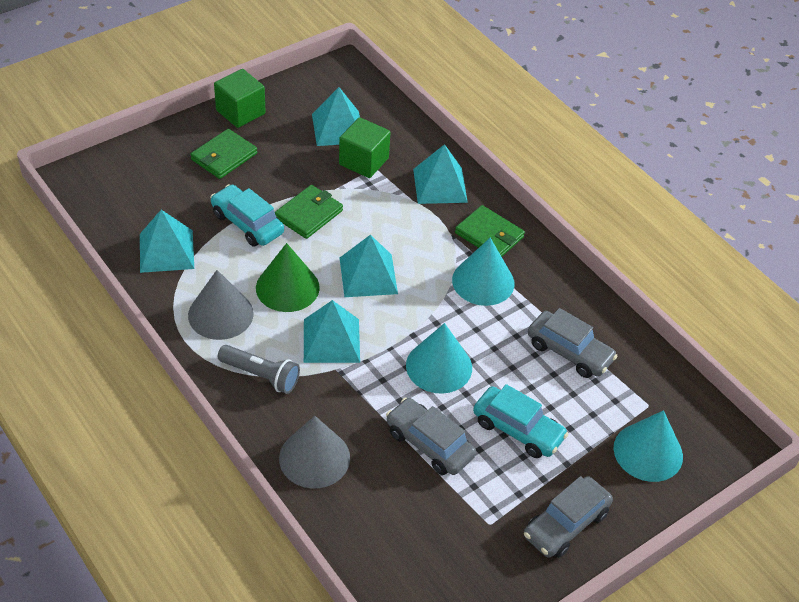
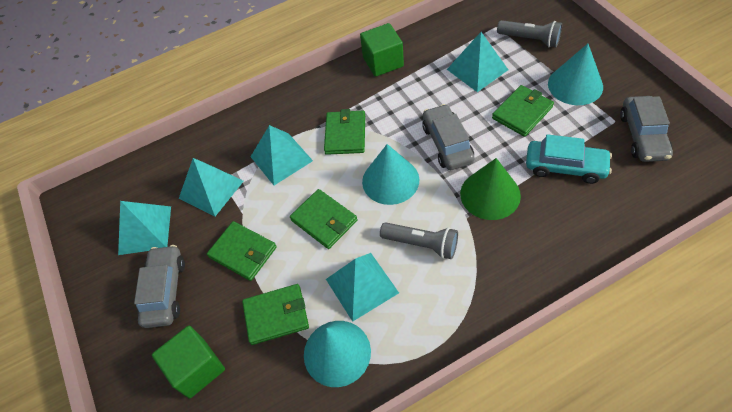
green wallet: 3 -> 5
grey cone: 2 -> 0
grey flashlight: 1 -> 2
turquoise car: 2 -> 1

